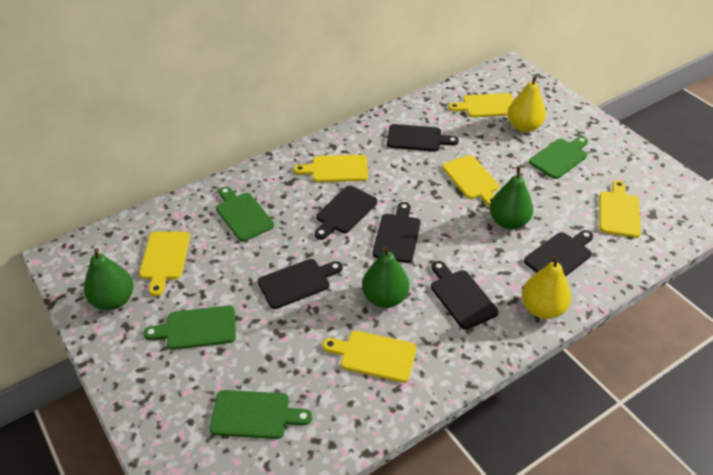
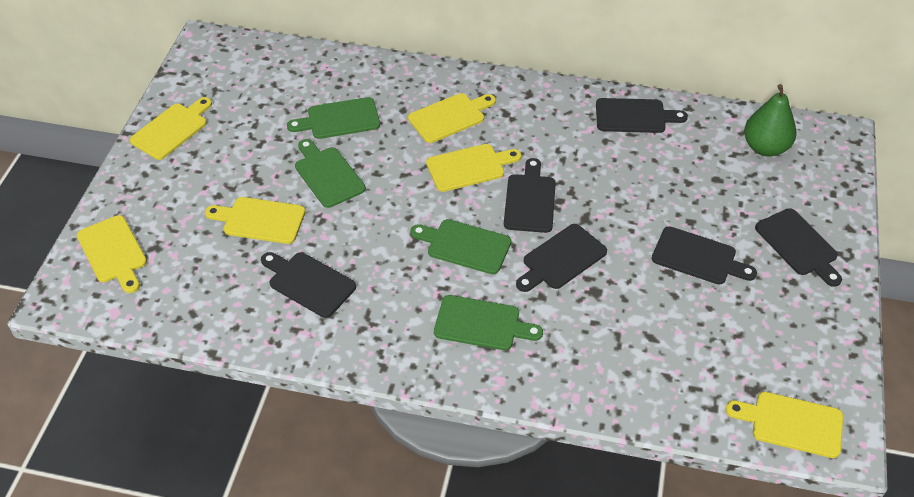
green pear: 3 -> 1
yellow pear: 2 -> 0

